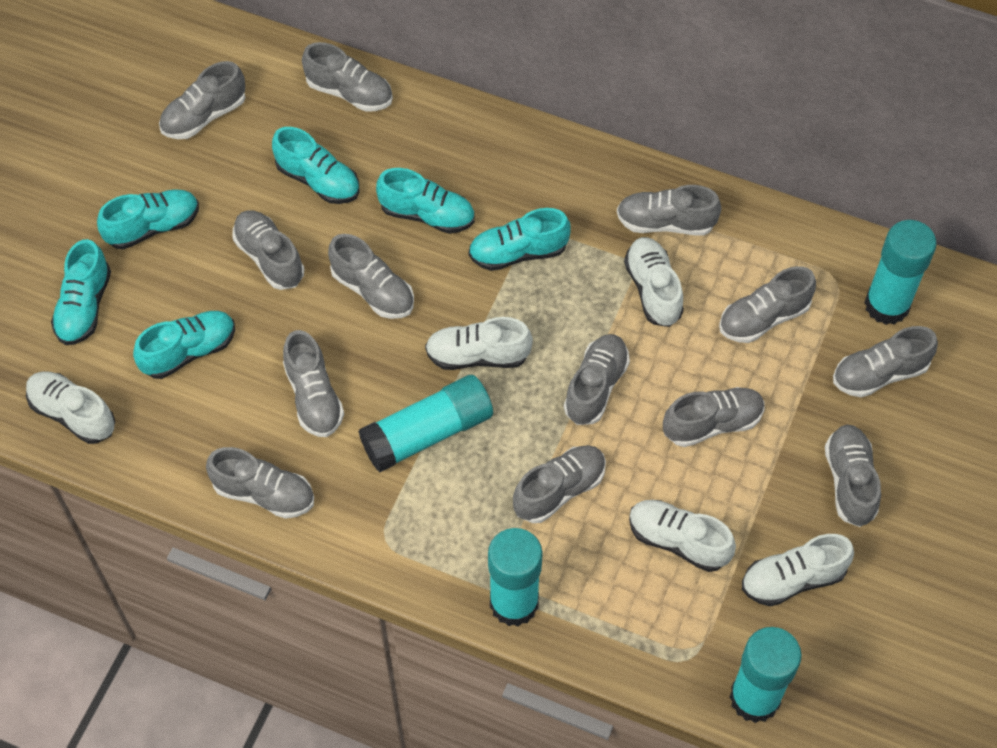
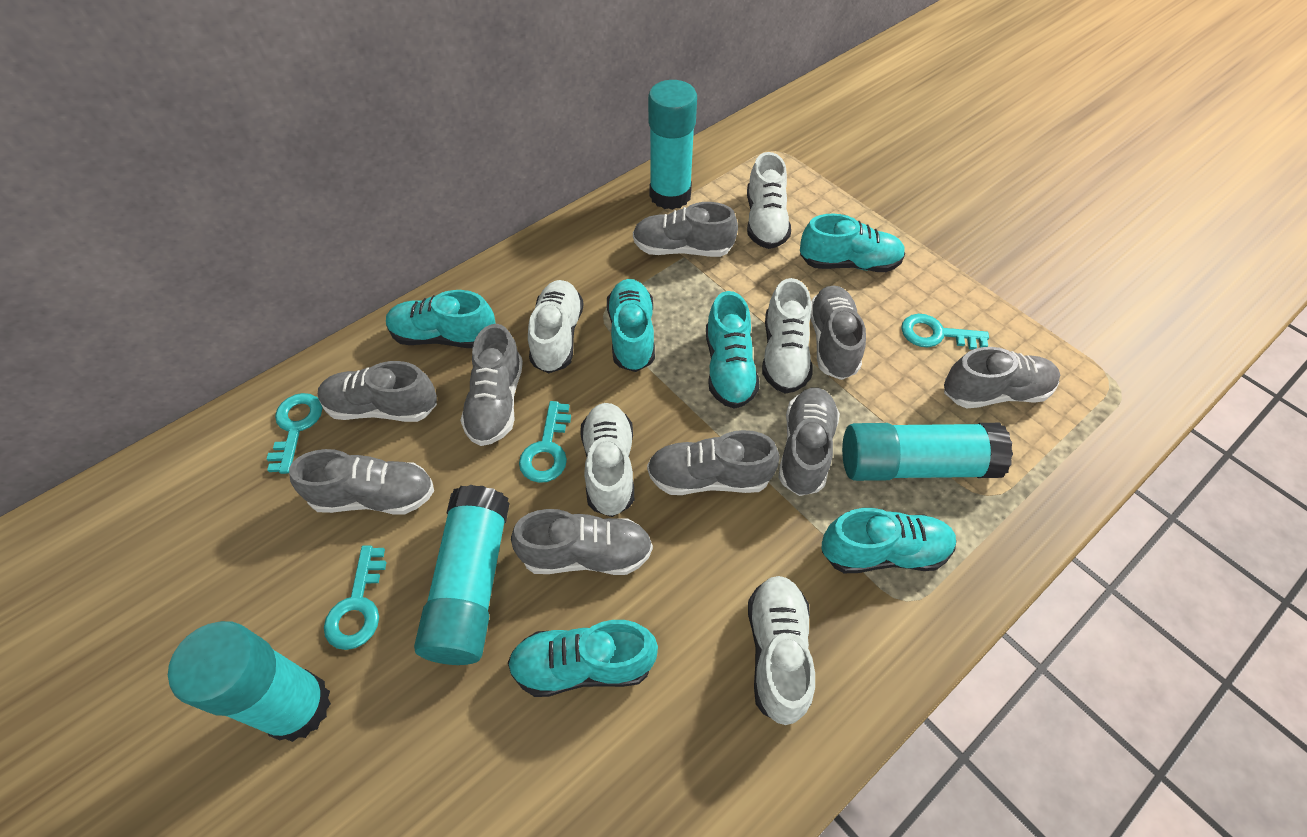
grey shoe: 13 -> 9
turquoise key: 0 -> 4

